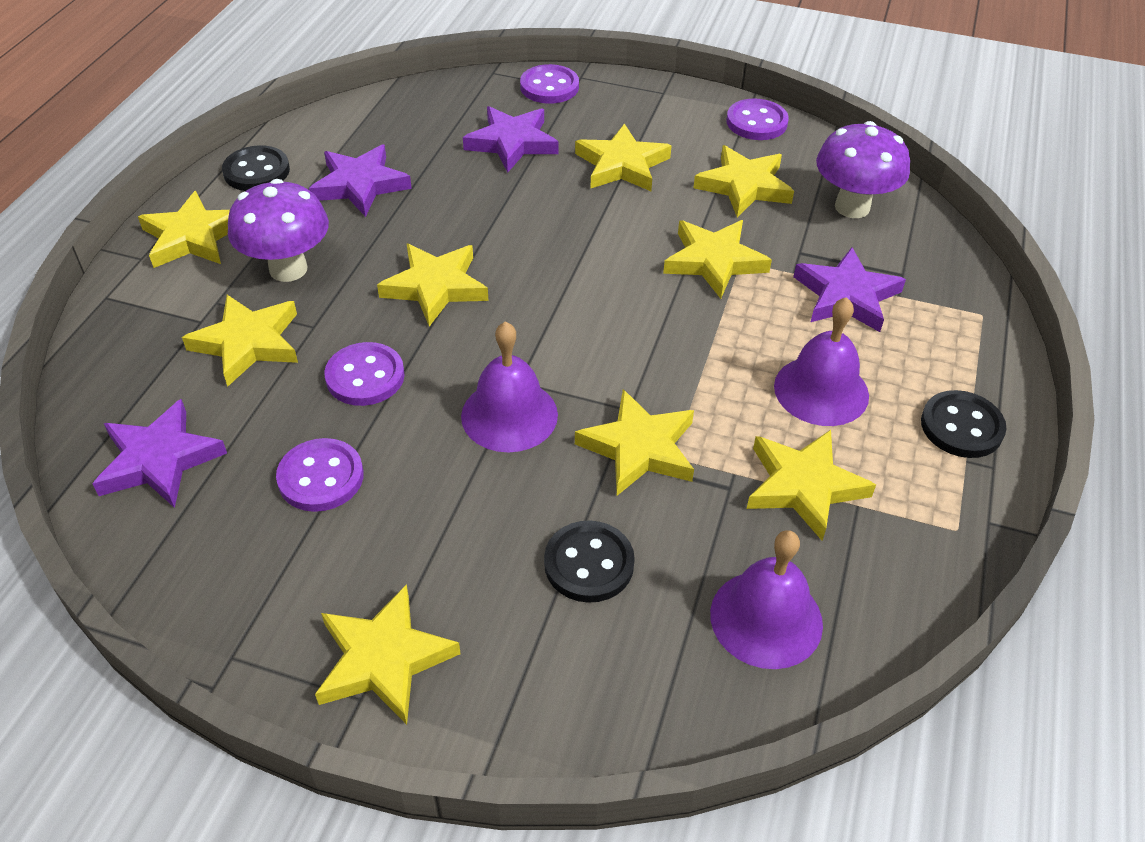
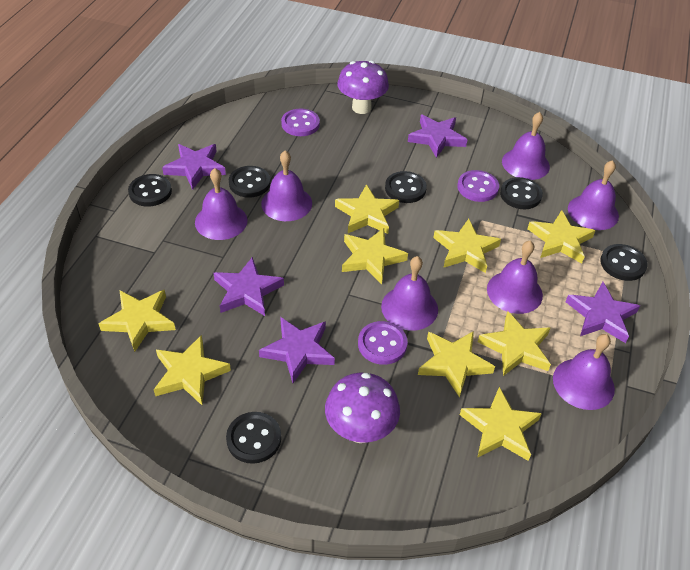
black button: 3 -> 6
purple bell: 3 -> 7
purple button: 4 -> 3
purple star: 4 -> 5

